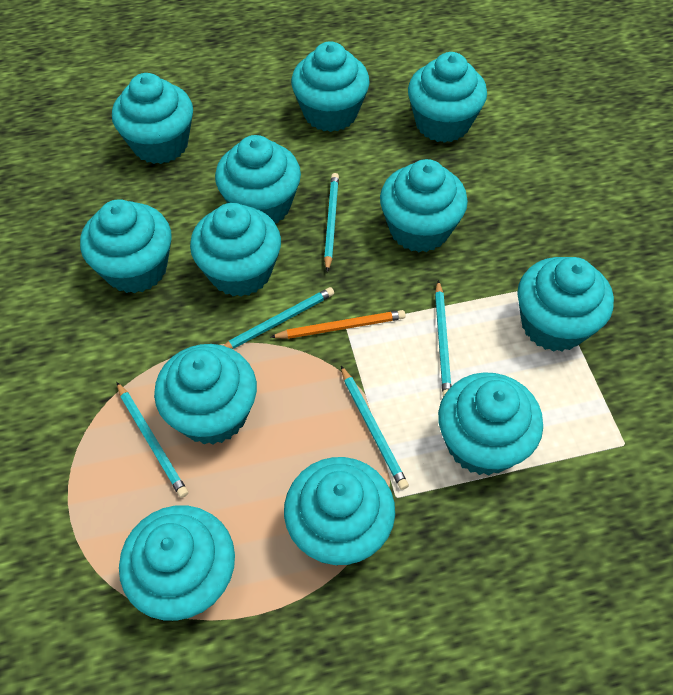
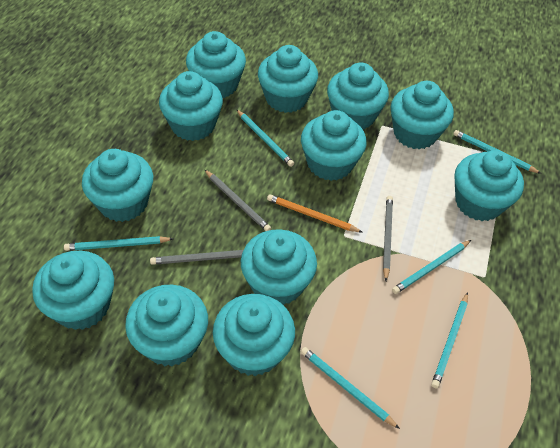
grey pencil: 0 -> 3
turquoise pencil: 5 -> 6

